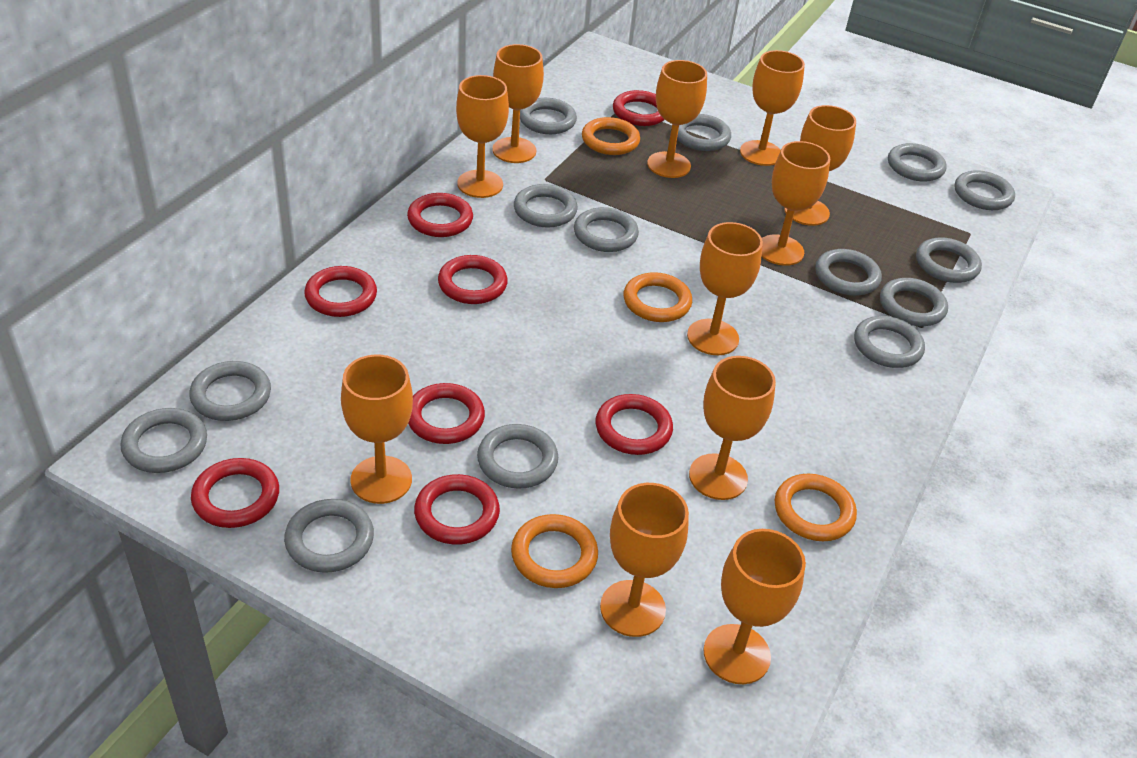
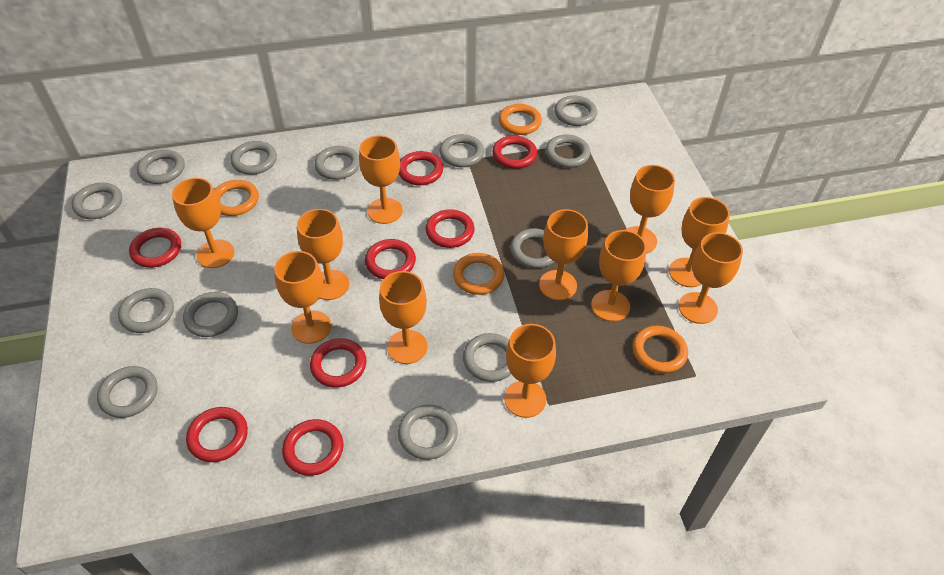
grey ring: 14 -> 13

